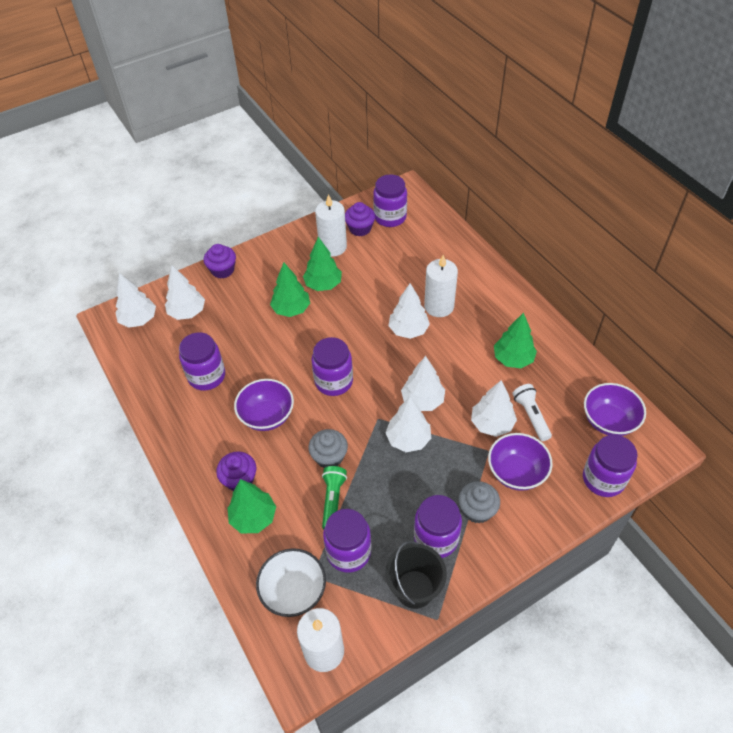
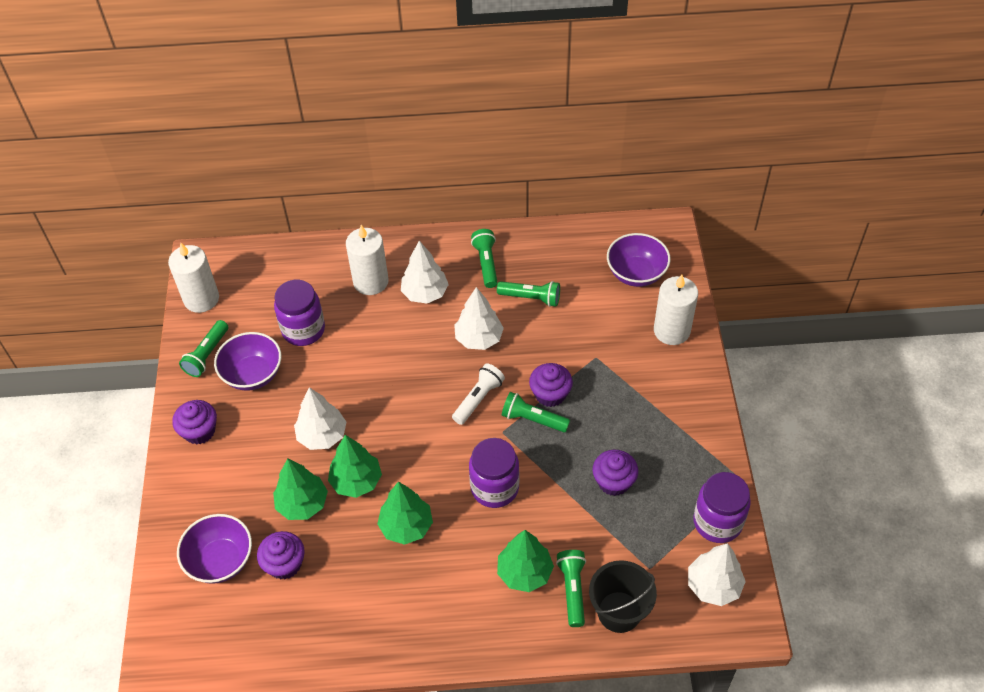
green flashlight: 1 -> 5
grey cupcake: 2 -> 0
purple cupcake: 3 -> 4
purple jar: 6 -> 3
white bowl: 1 -> 0
white tree: 6 -> 4

